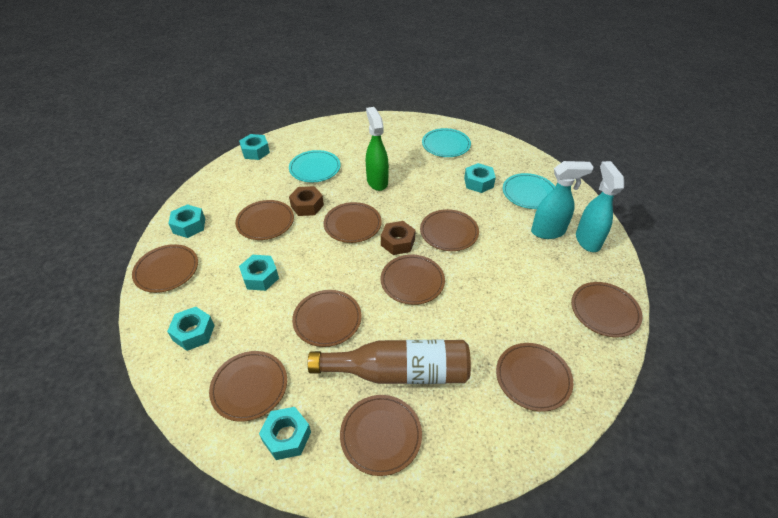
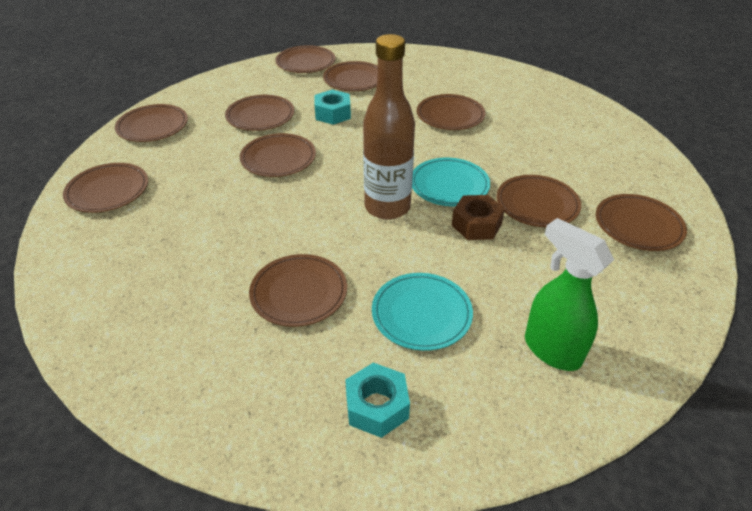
brown nut: 2 -> 1
turquoise nut: 6 -> 2
turquoise plate: 3 -> 2
turquoise spray bottle: 2 -> 0

